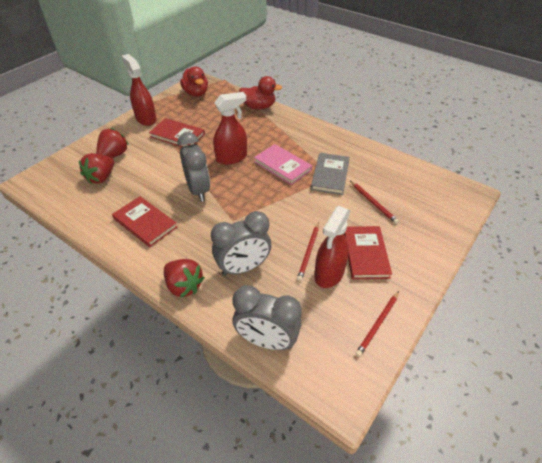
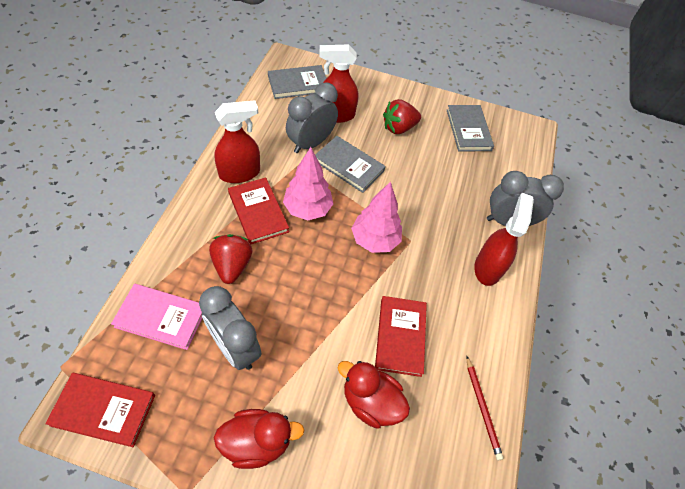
grey book: 1 -> 3
pink tree: 0 -> 2
red pencil: 3 -> 1
red strawberry: 3 -> 2

